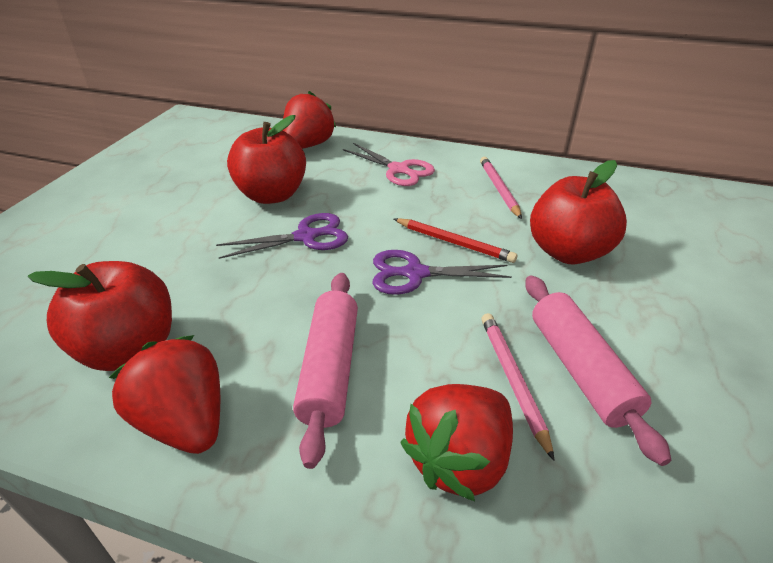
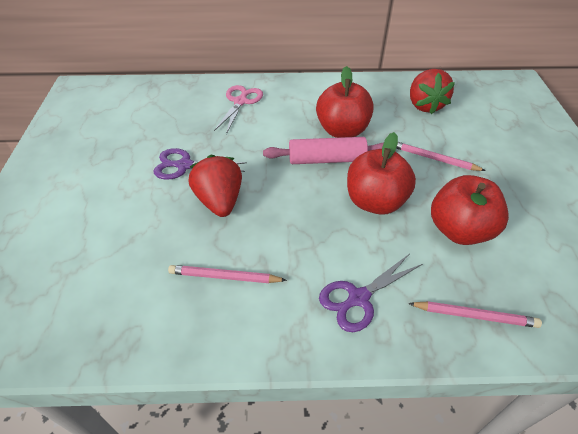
pink pencil: 2 -> 3
pink rolling pin: 2 -> 1
red pencil: 1 -> 0
red strawberry: 3 -> 2

